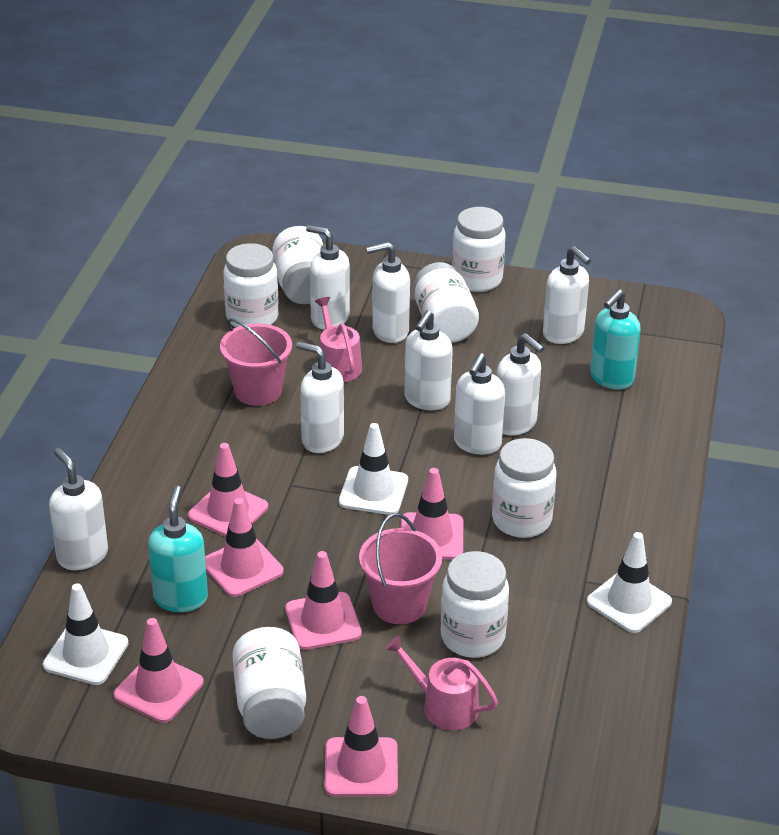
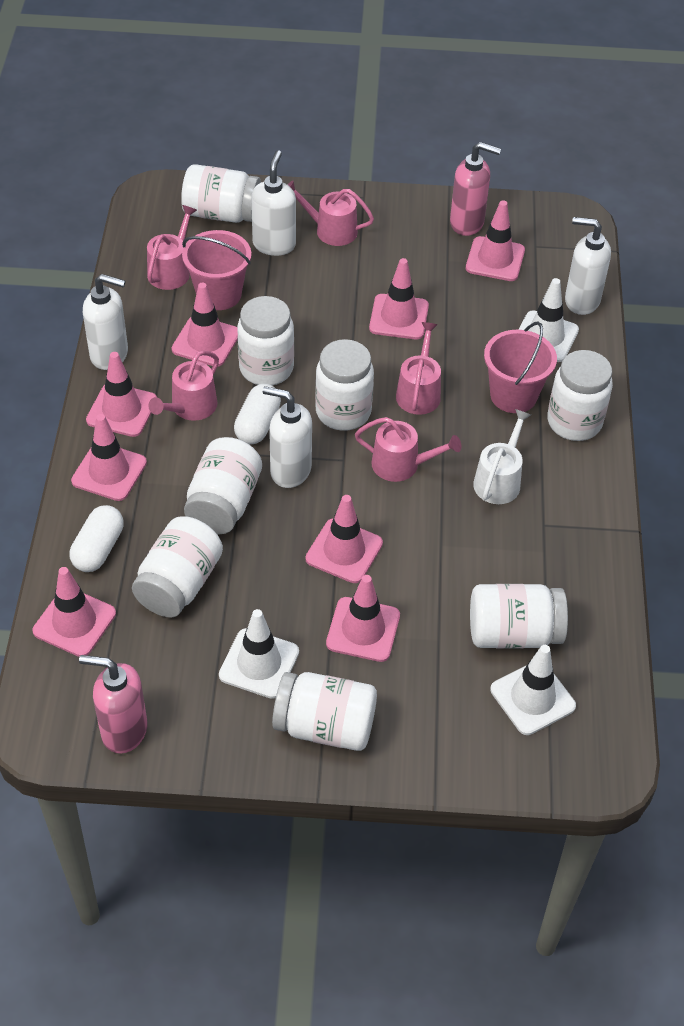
pink soap dispenser: 0 -> 2
pink traffic cone: 6 -> 8
pink watering can: 2 -> 5
turquoise soap dispenser: 2 -> 0
white capsule: 0 -> 2
white jar: 7 -> 8
white soap dispenser: 8 -> 4
white watering can: 0 -> 1

